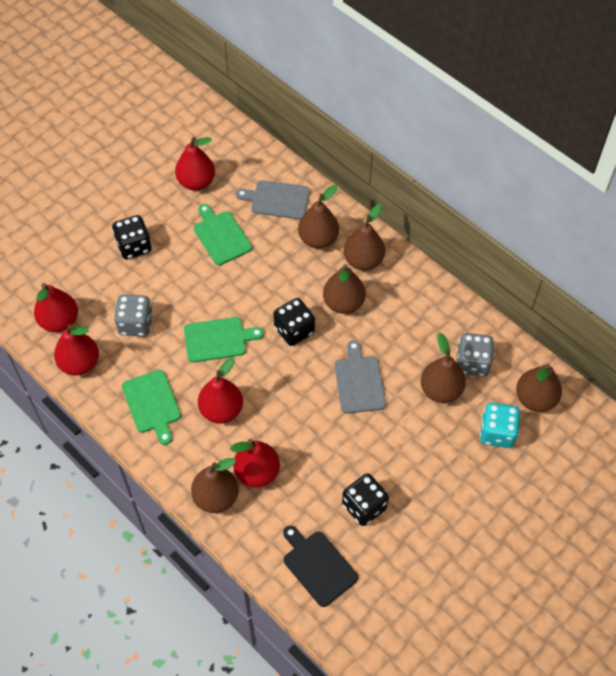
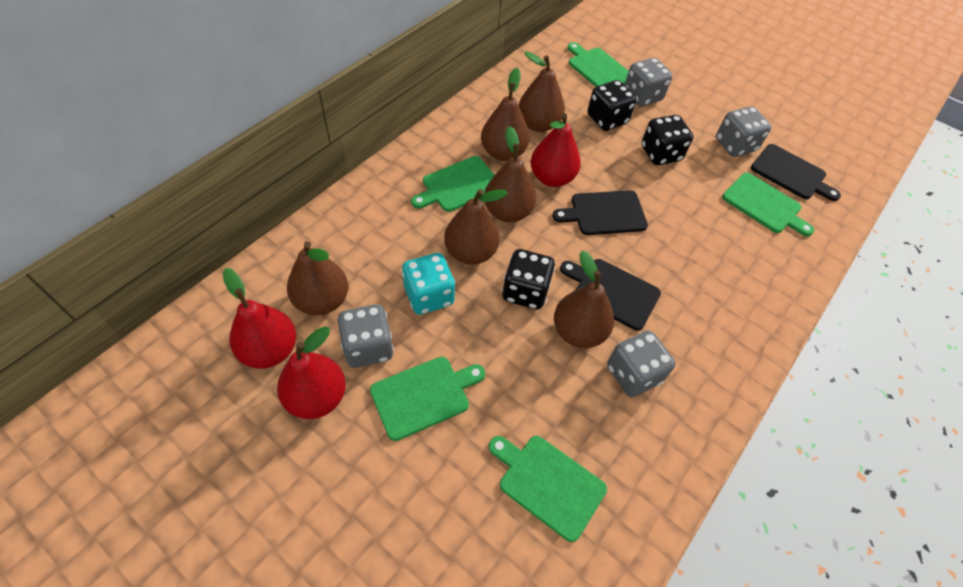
black cutting board: 1 -> 3
green cutting board: 3 -> 5
grey cutting board: 2 -> 0
grey dice: 2 -> 4
red pear: 5 -> 3

